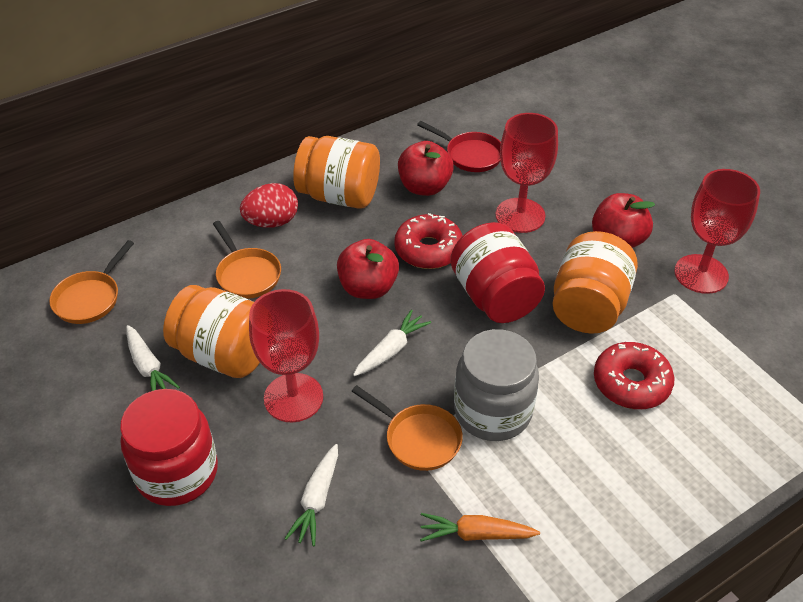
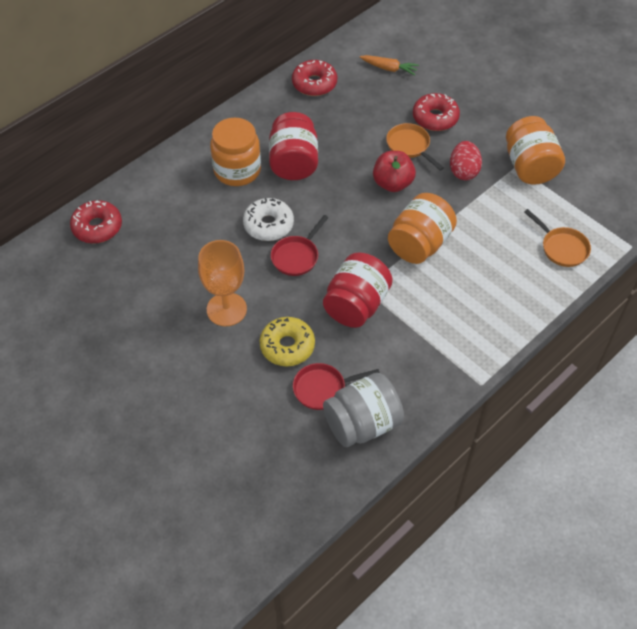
orange goblet: 0 -> 1
orange pan: 3 -> 2
red apple: 3 -> 1
red donut: 2 -> 3
red goblet: 3 -> 0
red pan: 1 -> 2
white carrot: 3 -> 0
white donut: 0 -> 1
yellow donut: 0 -> 1

